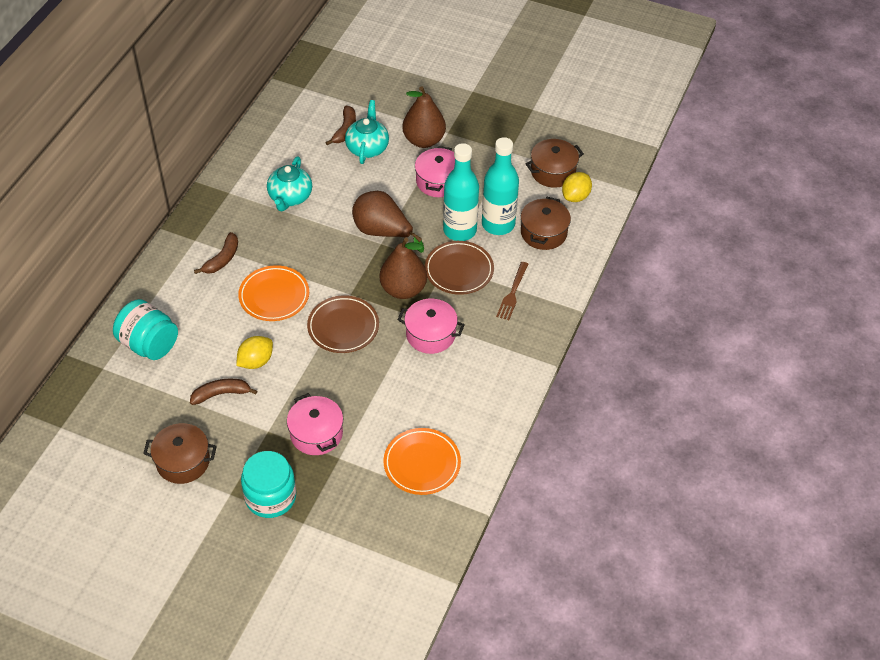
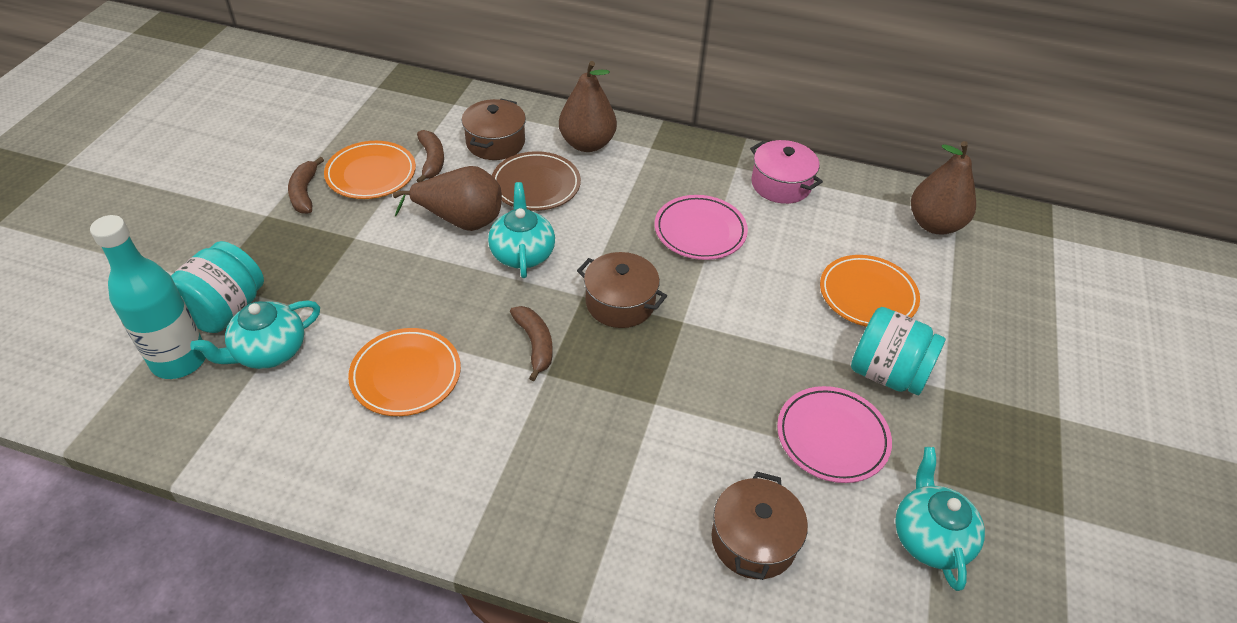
brown fork: 1 -> 0
brown plate: 2 -> 1
orange plate: 2 -> 3
pink plate: 0 -> 2
pink pot: 3 -> 1
turquoise bottle: 2 -> 1
turquoise teapot: 2 -> 3
yellow lemon: 2 -> 0

